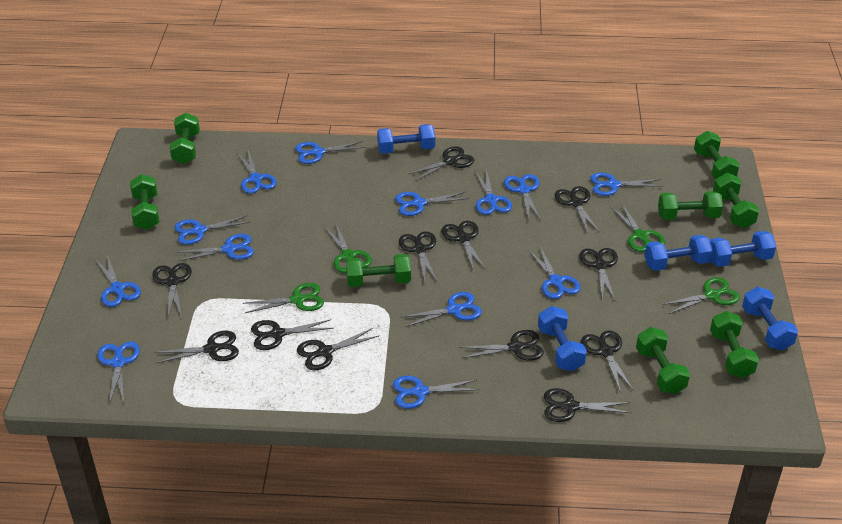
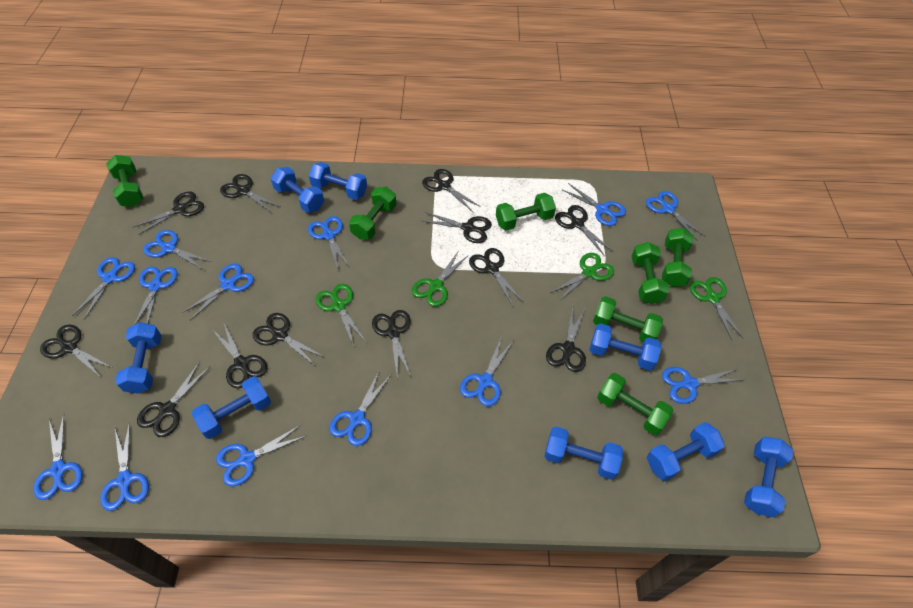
blue dumbbell: 5 -> 8
green dumbbell: 8 -> 7

